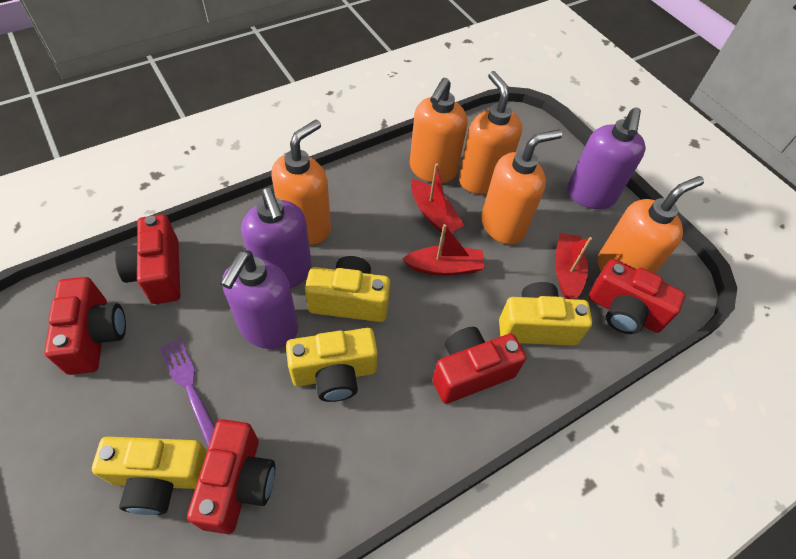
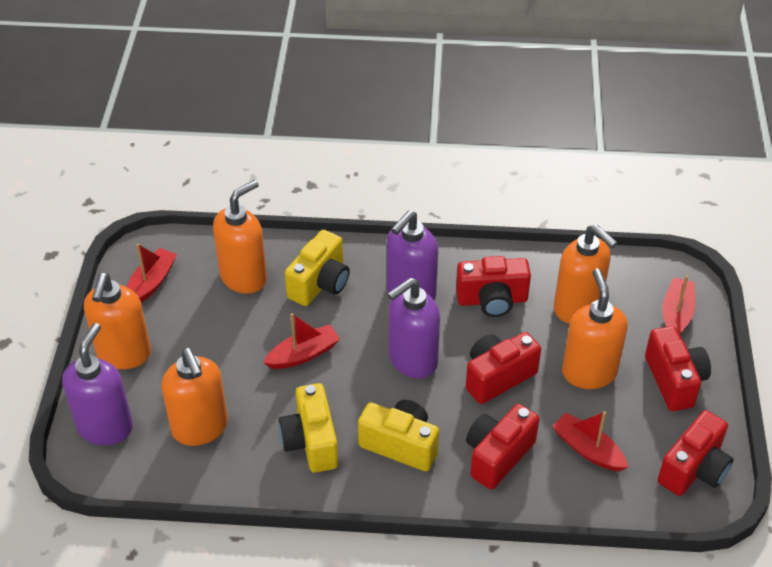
purple fork: 1 -> 0
red boat: 3 -> 4
yellow camera: 4 -> 3

